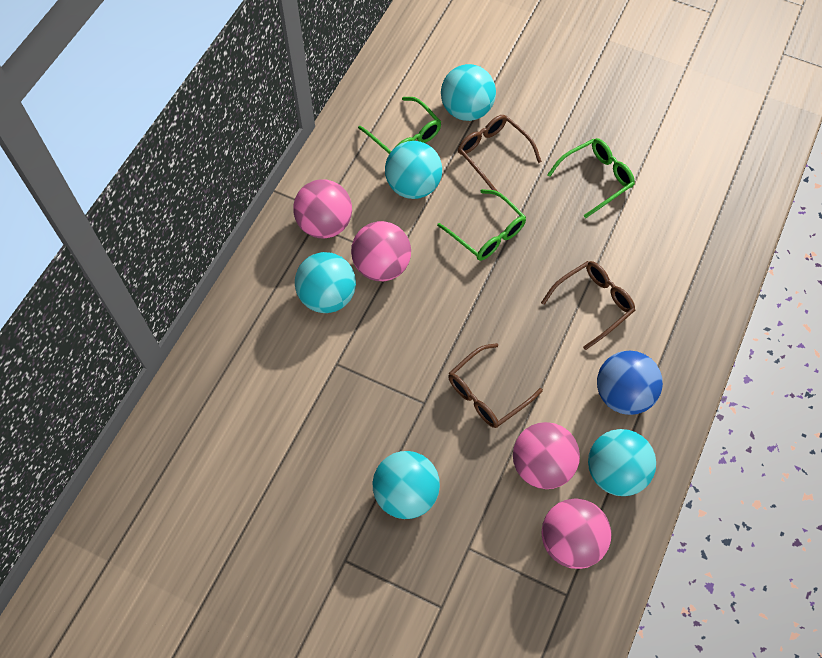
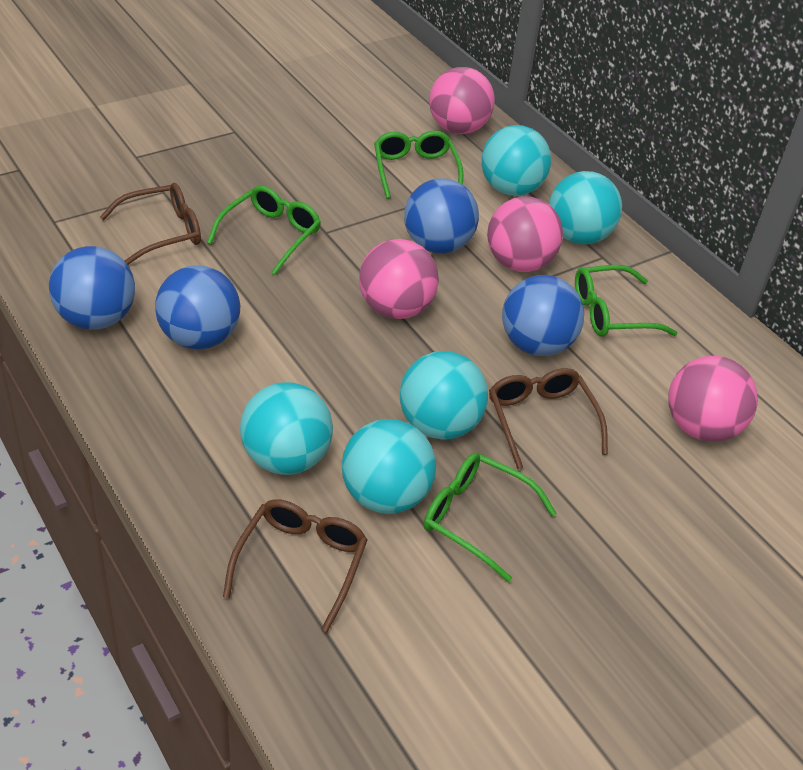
blue ball: 1 -> 4
green glasses: 3 -> 4

